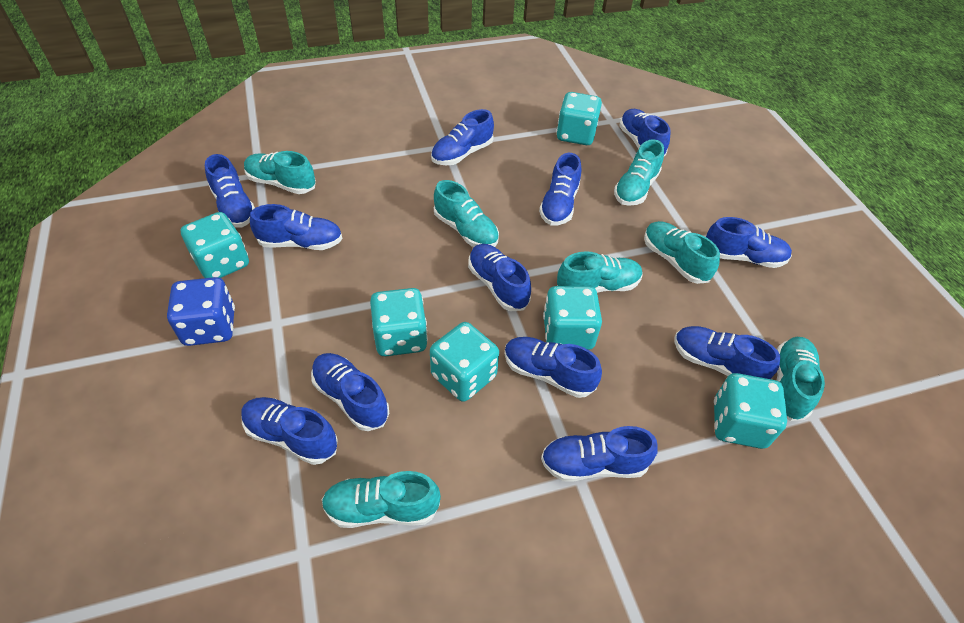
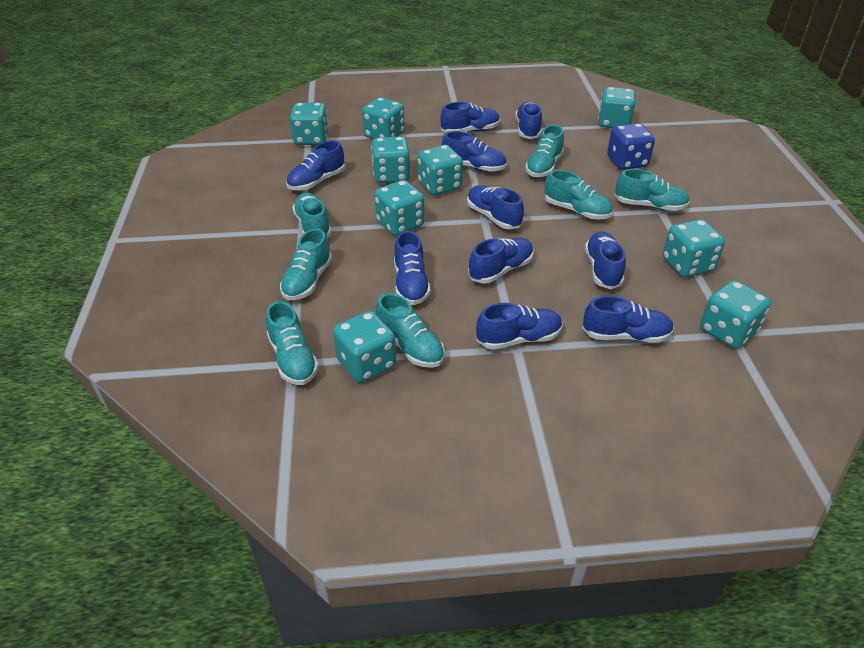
blue shoe: 12 -> 10
turquoise dice: 6 -> 9

